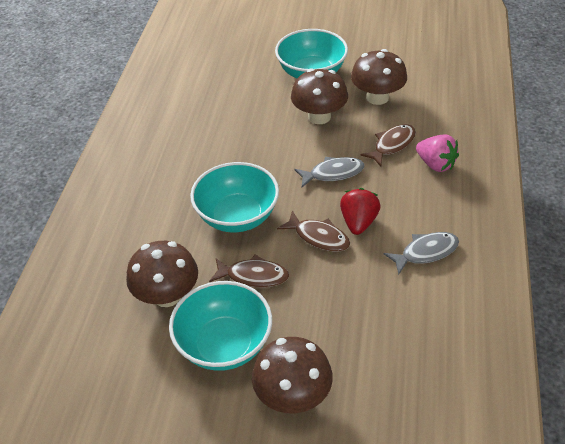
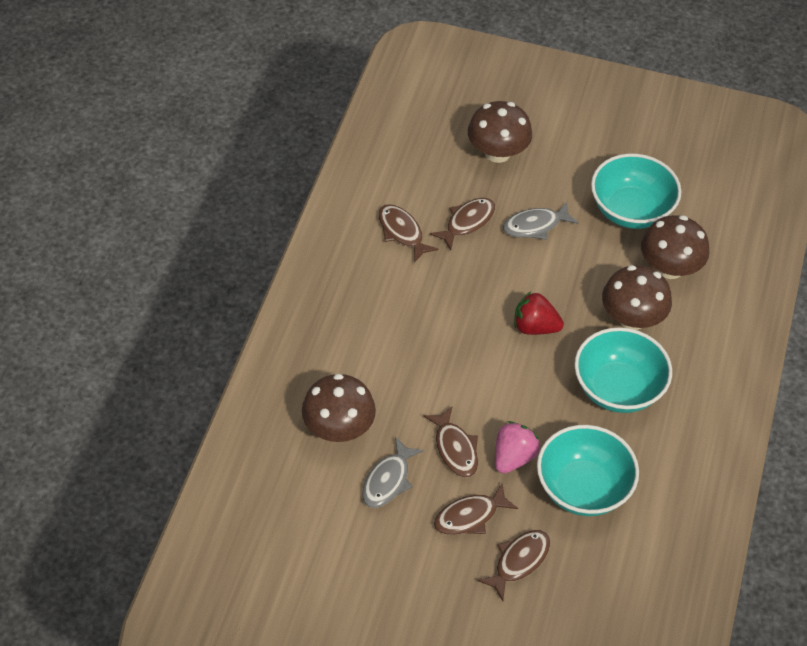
brown fish: 3 -> 5

